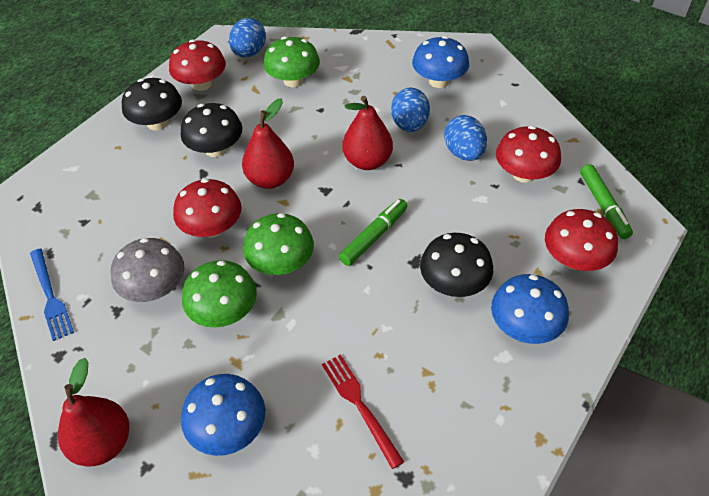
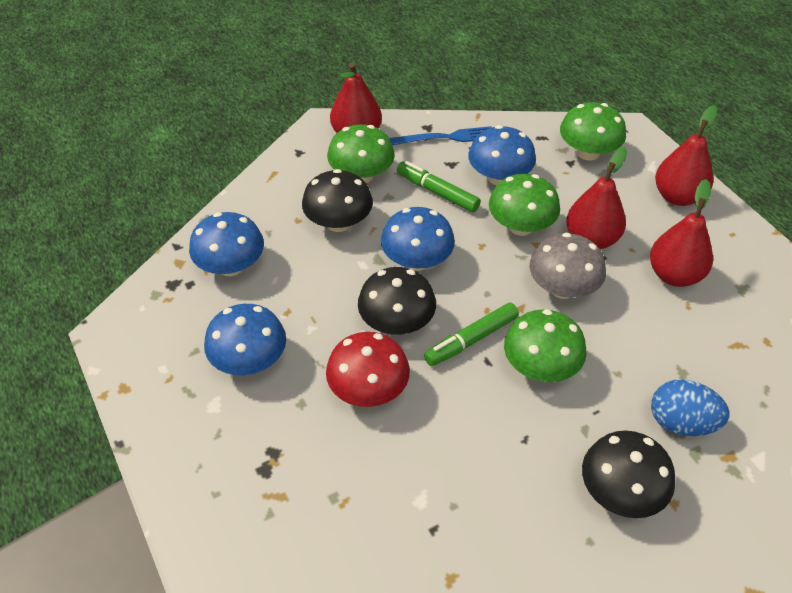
blue egg: 3 -> 1
blue mushroom: 3 -> 4
green mushroom: 3 -> 4
red fork: 1 -> 0
red mushroom: 4 -> 1
red pear: 3 -> 4

